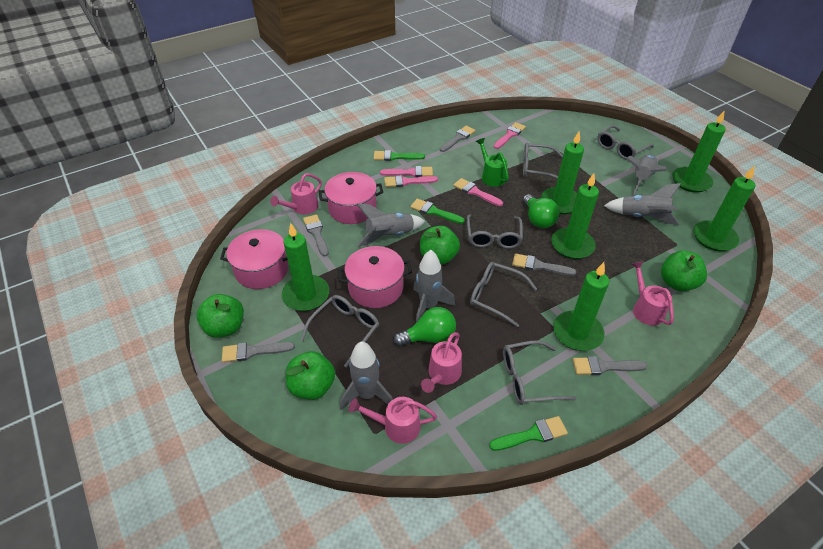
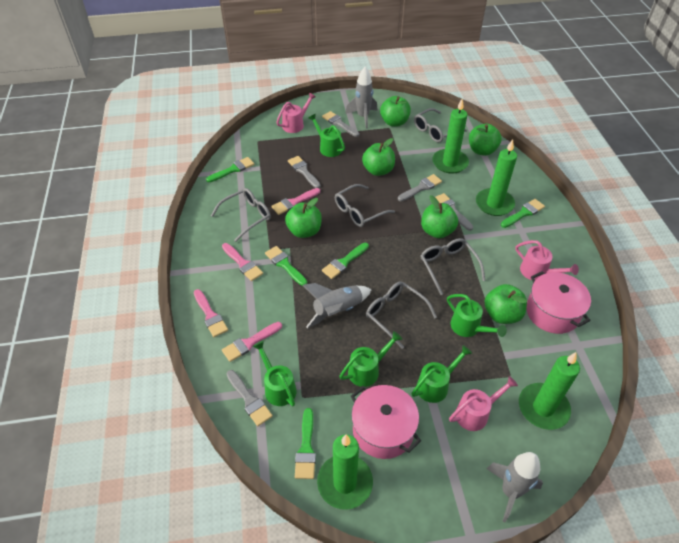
green apple: 4 -> 6
green brush: 3 -> 5
green candle: 6 -> 4
green light bulb: 2 -> 0
green watering can: 1 -> 5
grey glasses: 6 -> 5
grey rocket: 5 -> 3
pink pot: 3 -> 2
pink watering can: 4 -> 3

